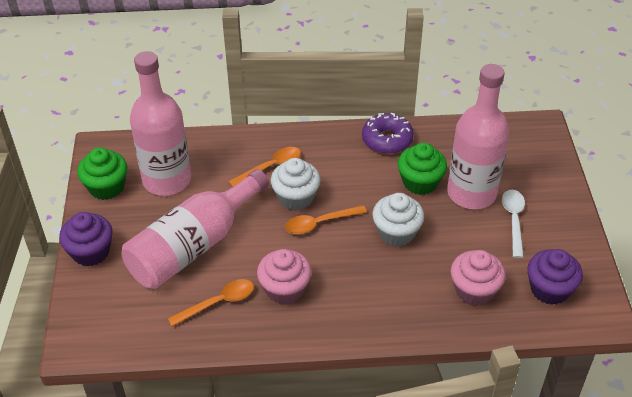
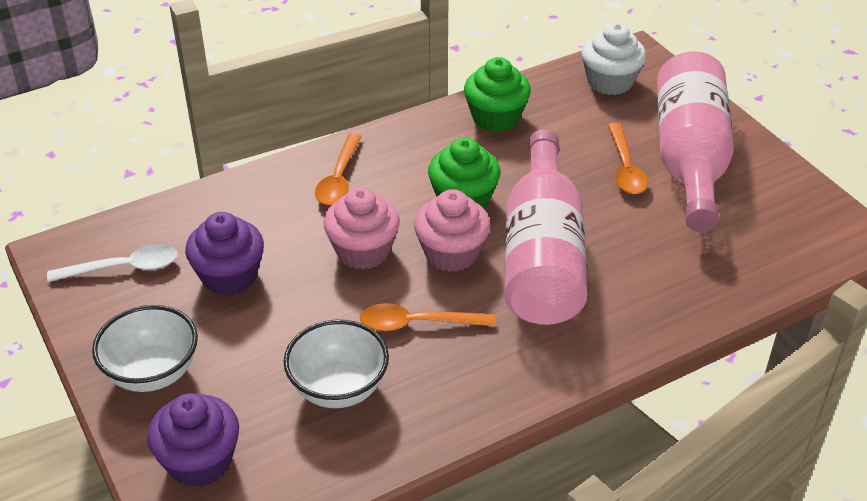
pink bottle: 3 -> 2
purple donut: 1 -> 0
white bowl: 0 -> 2
white cupcake: 2 -> 1

